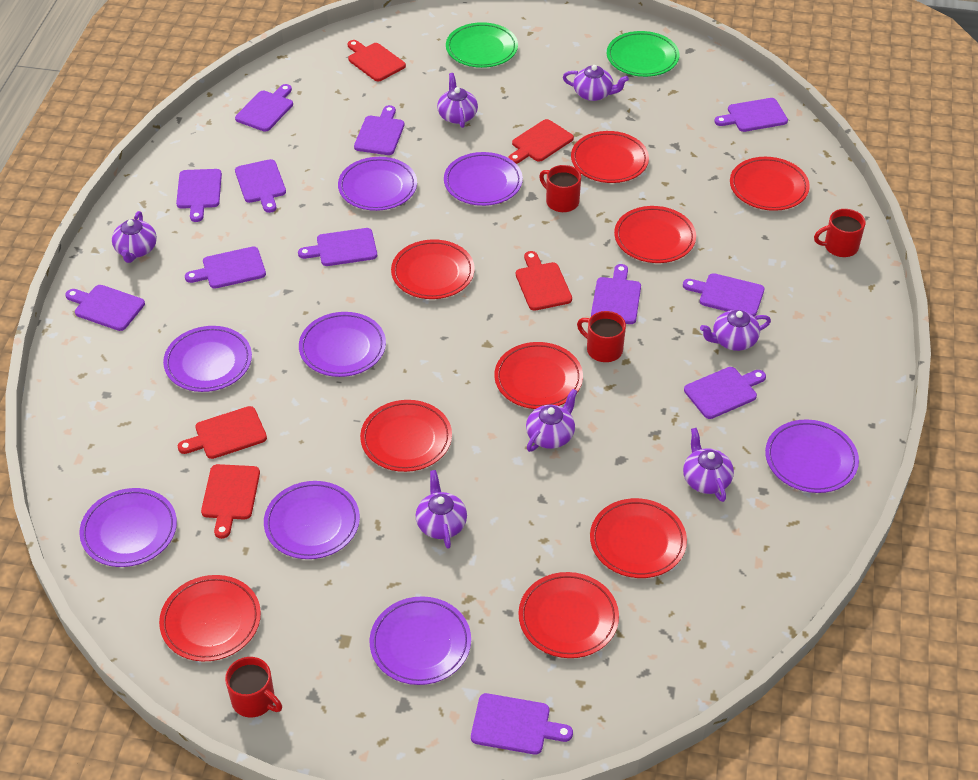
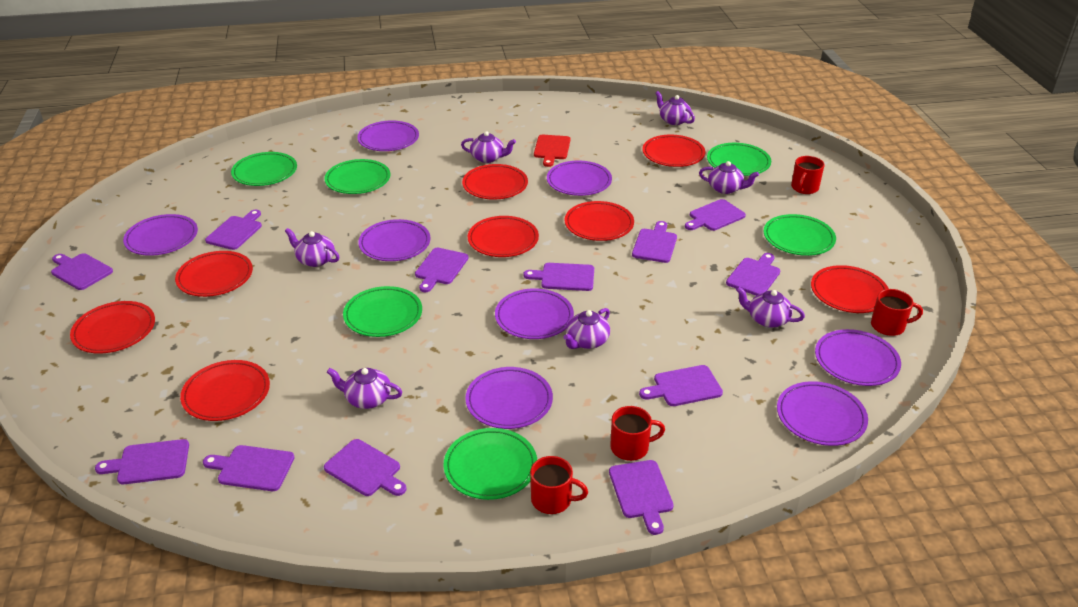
green plate: 2 -> 6
red cutting board: 5 -> 1
red plate: 9 -> 8

